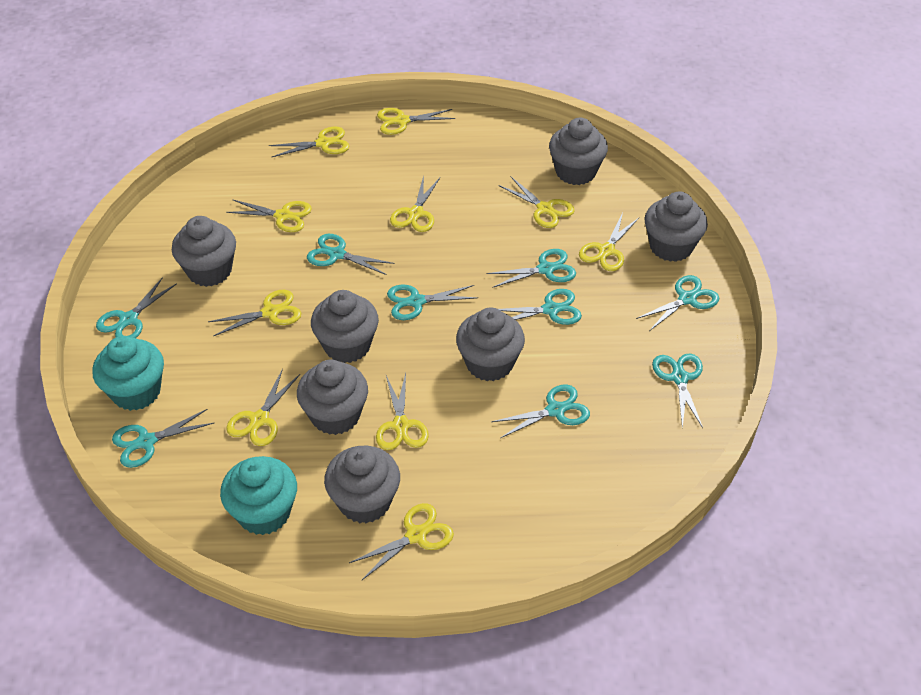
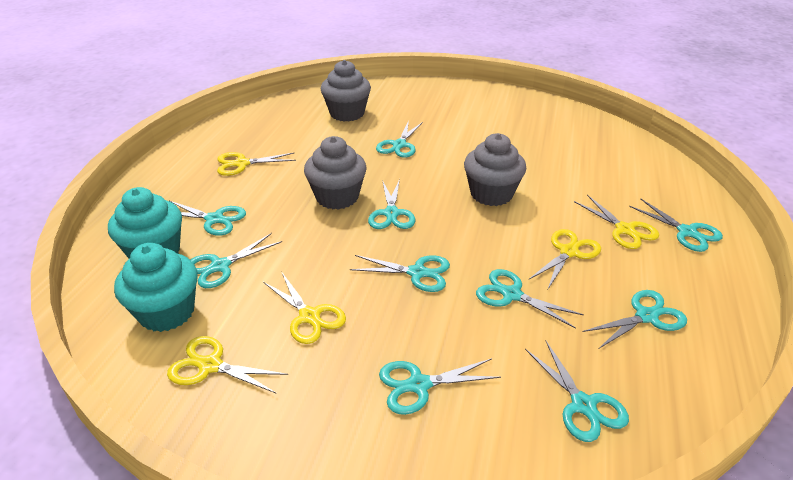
grey cupcake: 7 -> 3
turquoise scissors: 9 -> 10
yellow scissors: 10 -> 5

